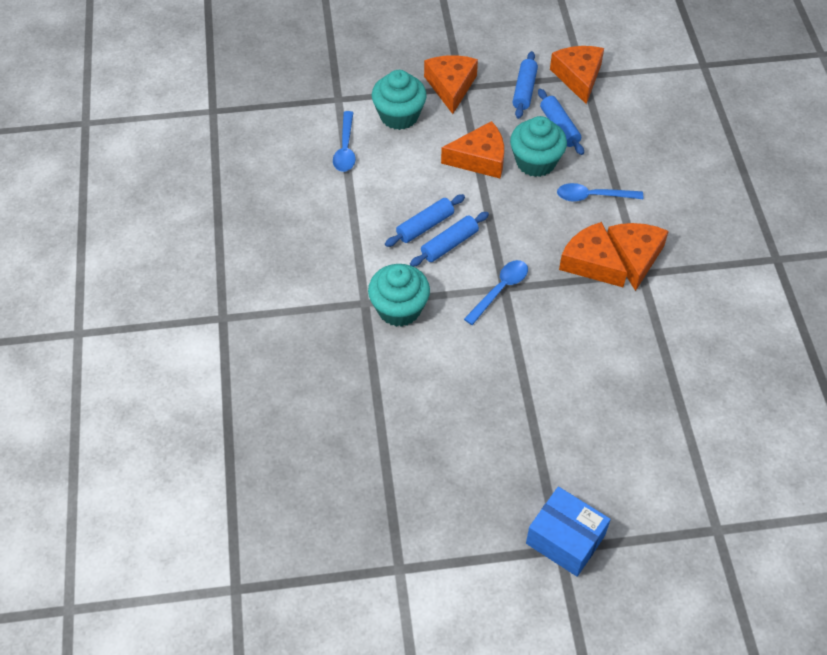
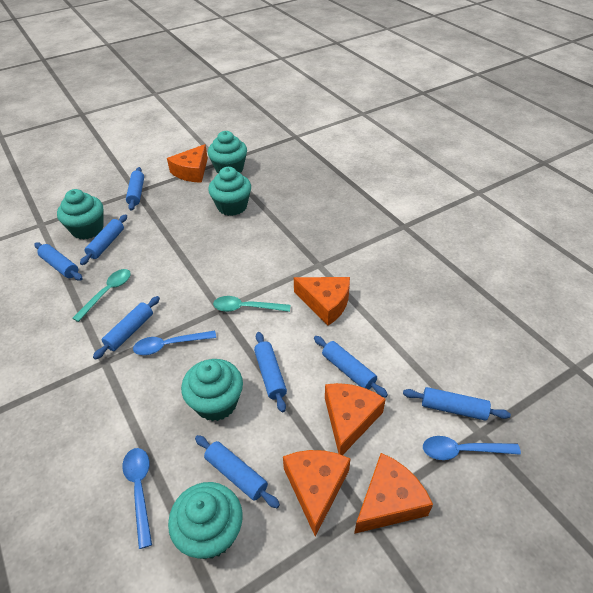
blue box: 1 -> 0
blue rolling pin: 4 -> 8
turquoise cupcake: 3 -> 5
turquoise spoon: 0 -> 2

